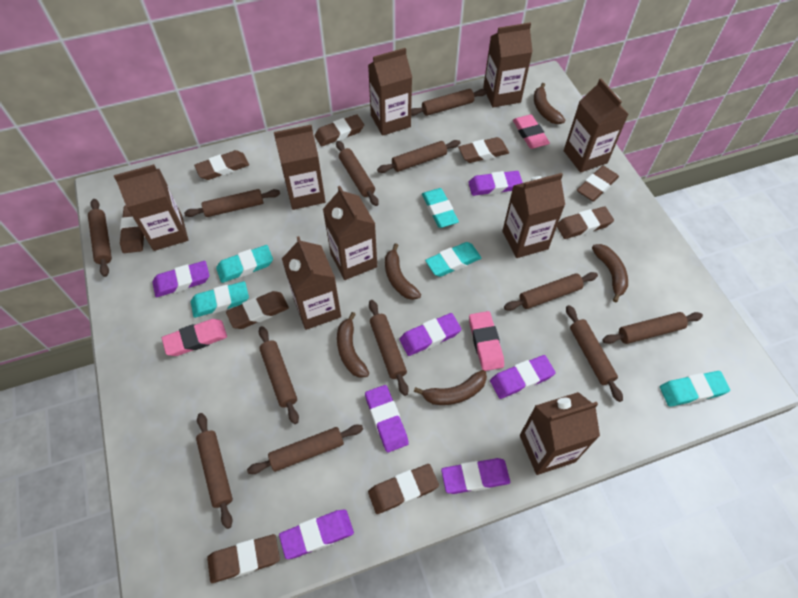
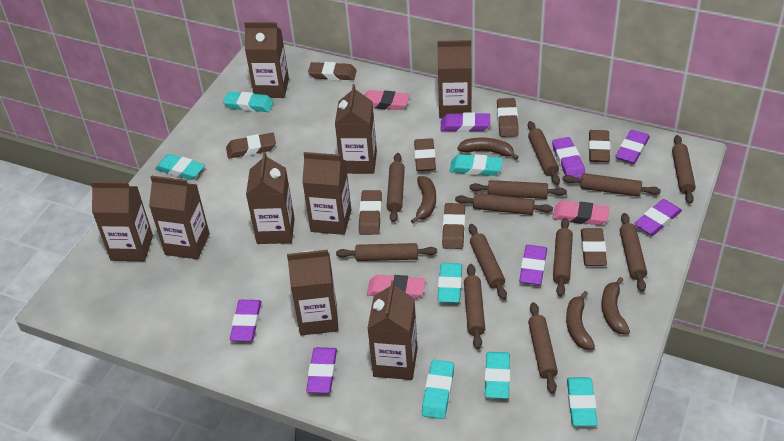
brown banana: 5 -> 4
brown eraser: 9 -> 8
turquoise eraser: 5 -> 7

